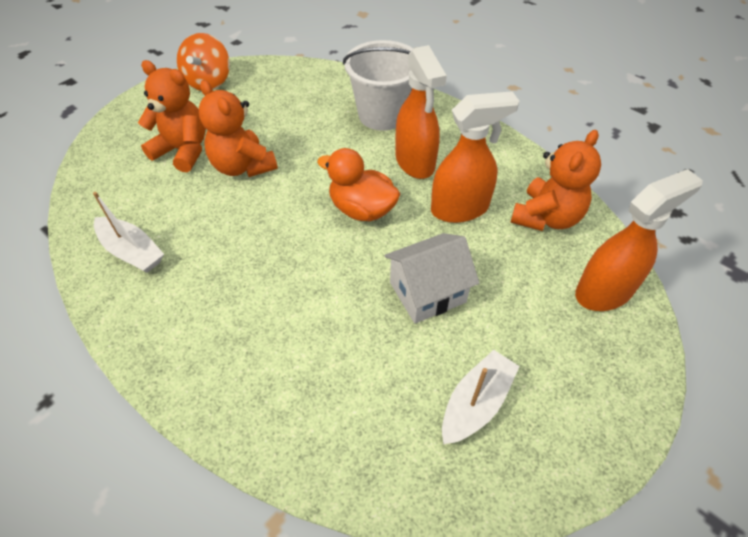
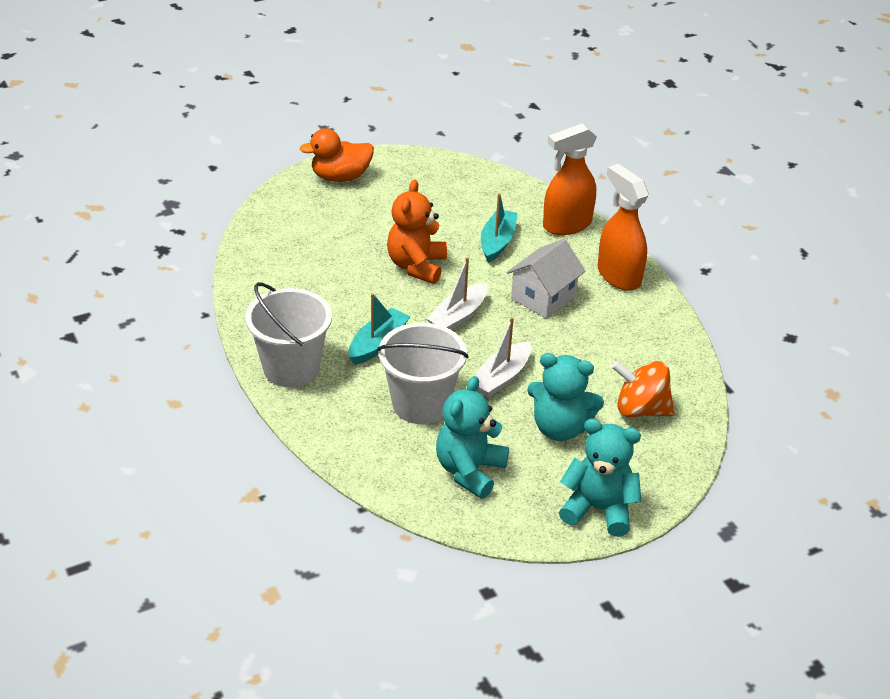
orange spray bottle: 3 -> 2
orange teddy bear: 3 -> 1
turquoise boat: 0 -> 2
turquoise teddy bear: 0 -> 3
white bucket: 1 -> 2

